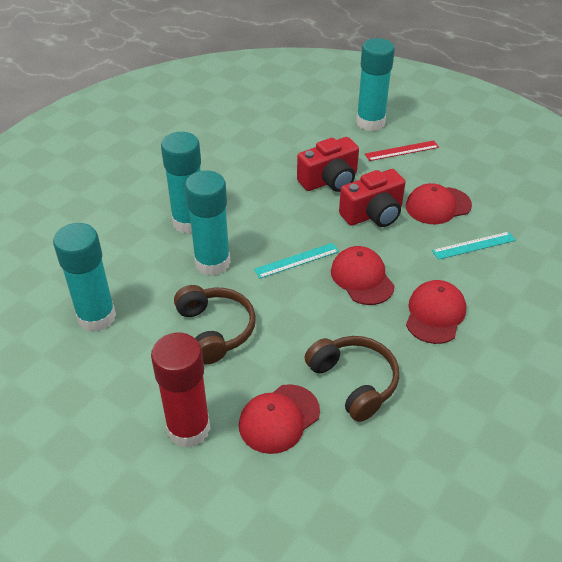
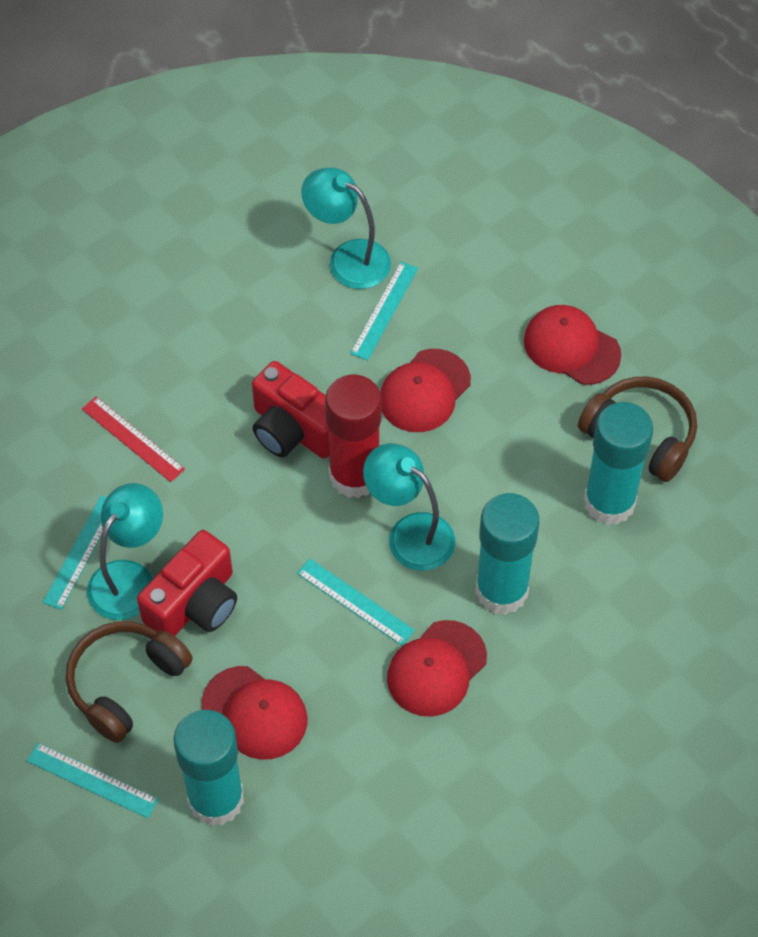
turquoise glue stick: 4 -> 3
turquoise lamp: 0 -> 3
turquoise ruler: 2 -> 4

